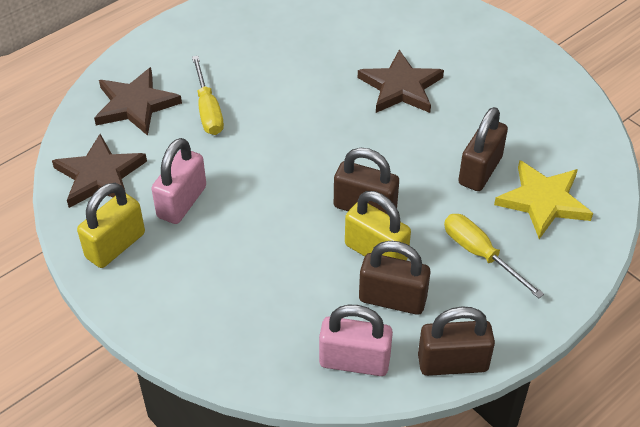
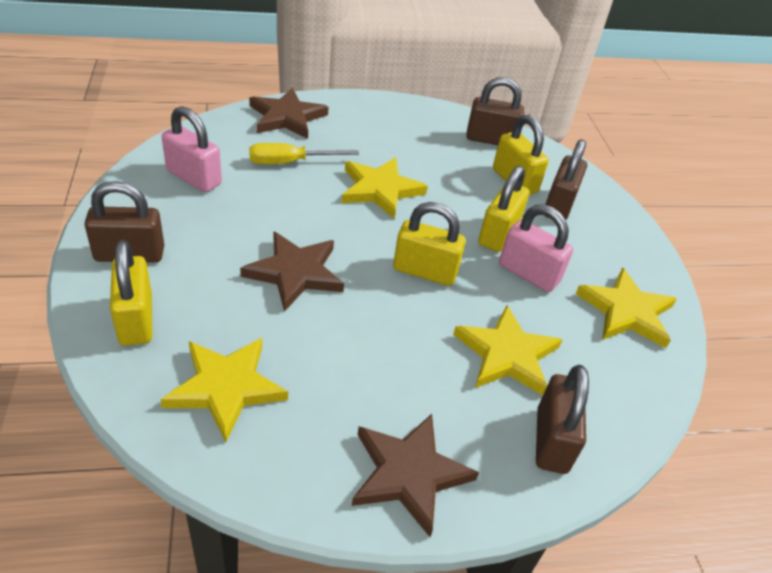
yellow padlock: 2 -> 4
yellow screwdriver: 2 -> 1
yellow star: 1 -> 4

